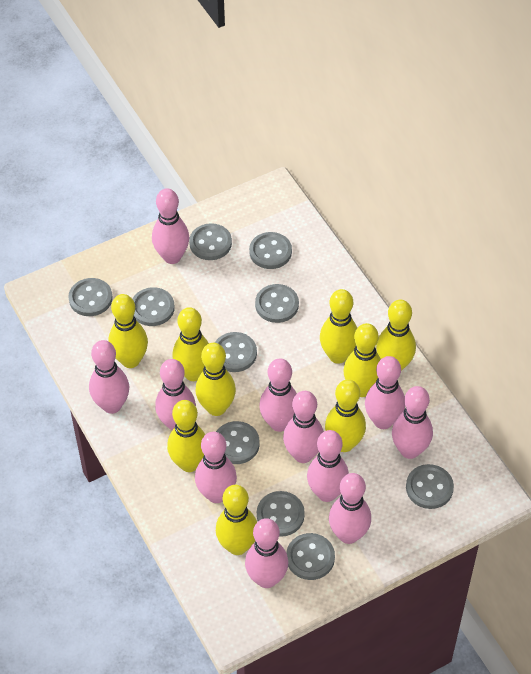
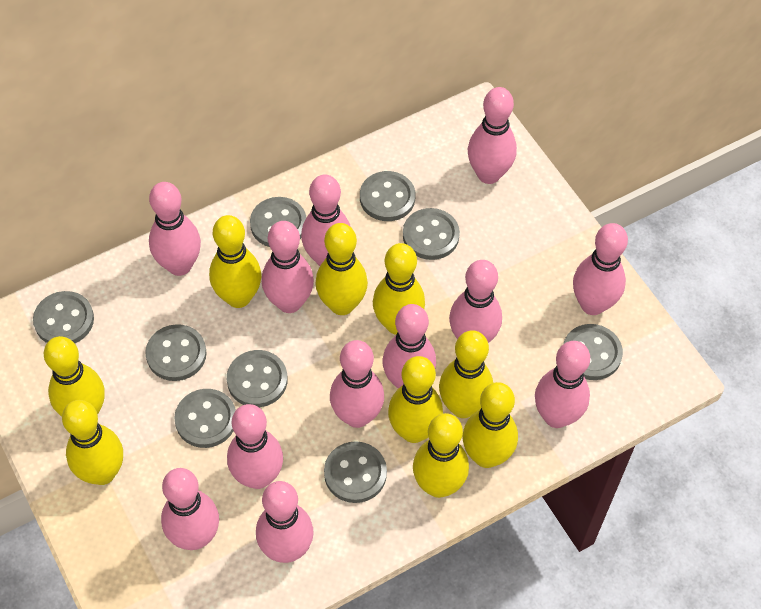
grey button: 10 -> 9
pink bowling pin: 11 -> 12

